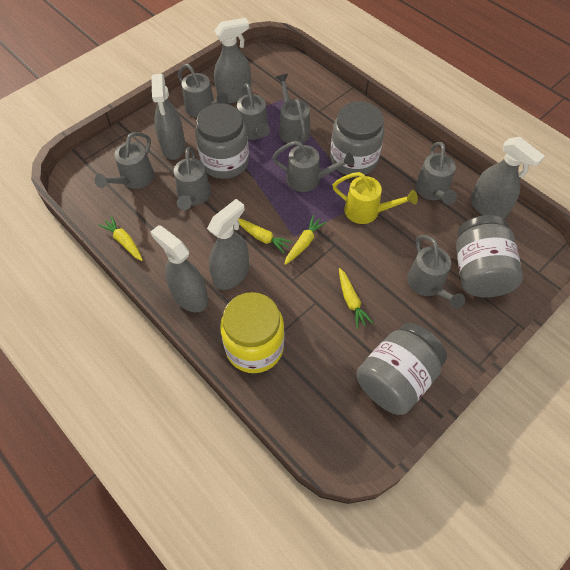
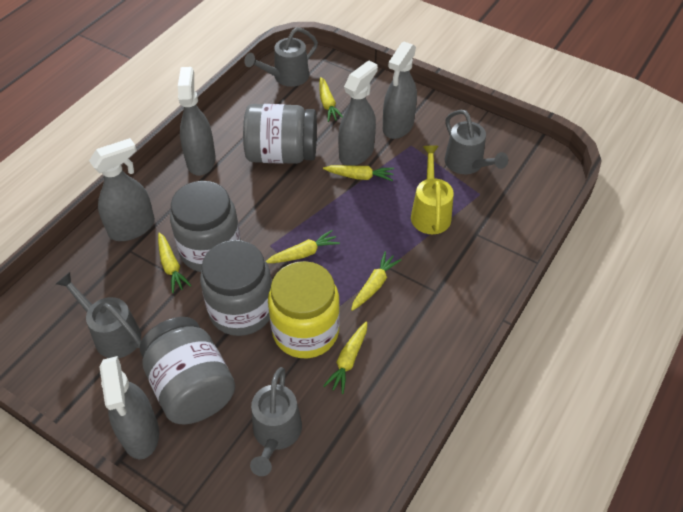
grey watering can: 8 -> 4
yellow carrot: 4 -> 6

